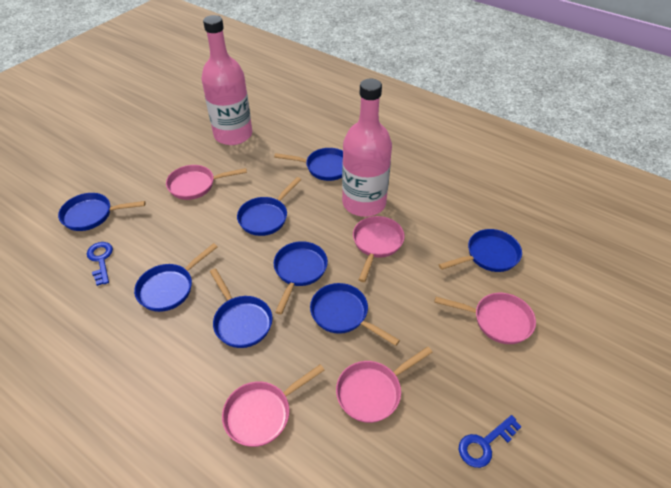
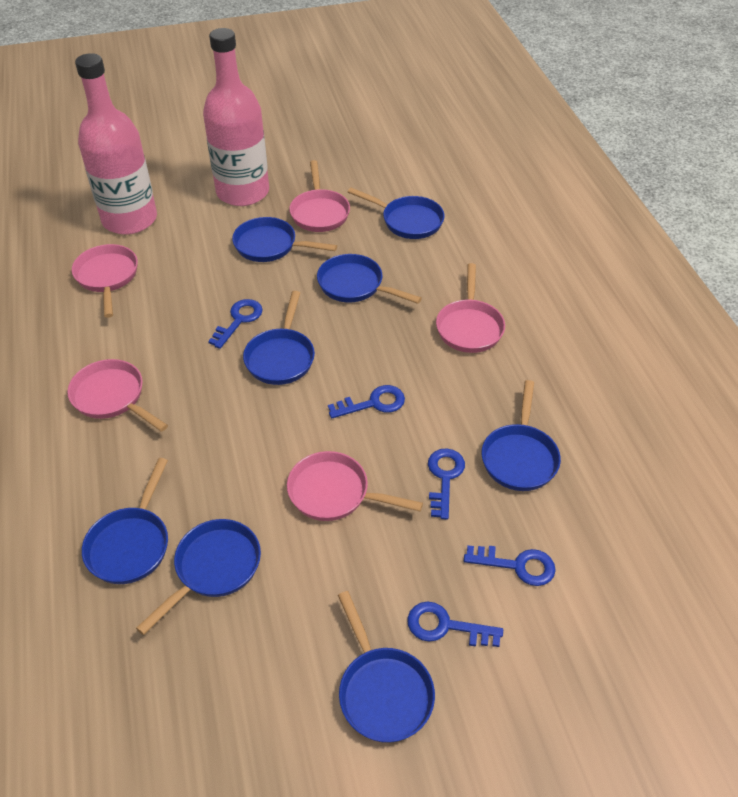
blue key: 2 -> 5

